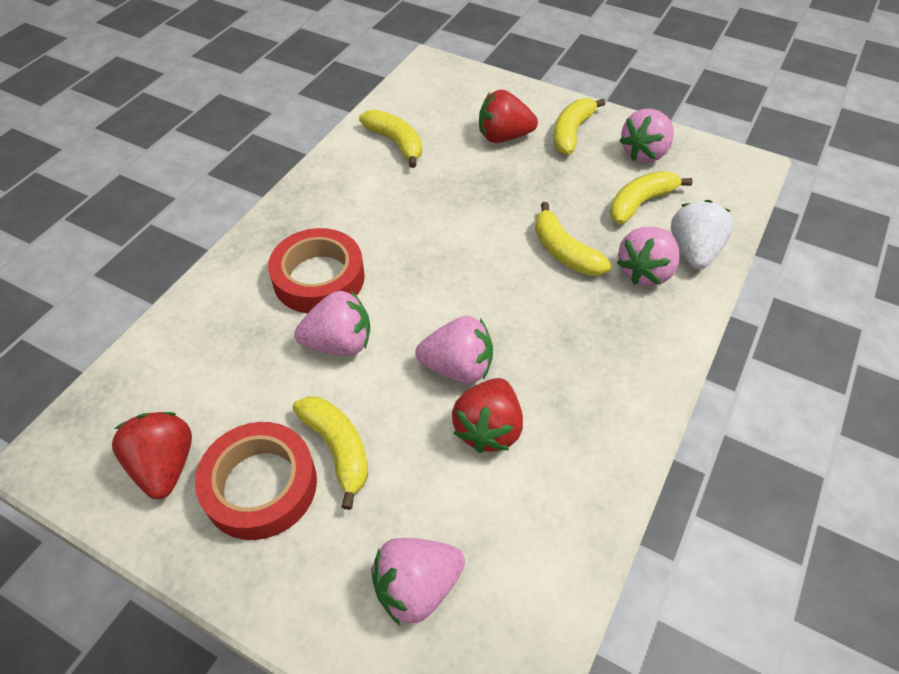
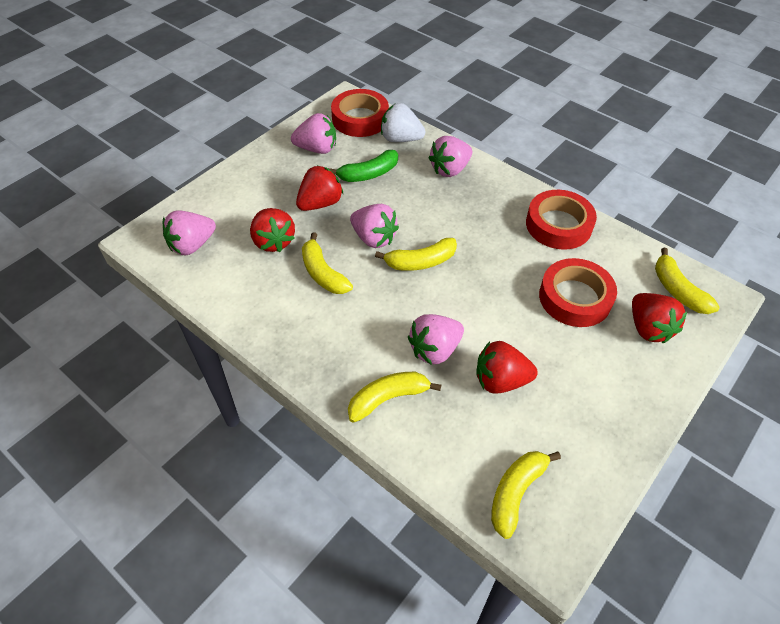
green banana: 0 -> 1
red strawberry: 3 -> 4
red tape: 2 -> 3

